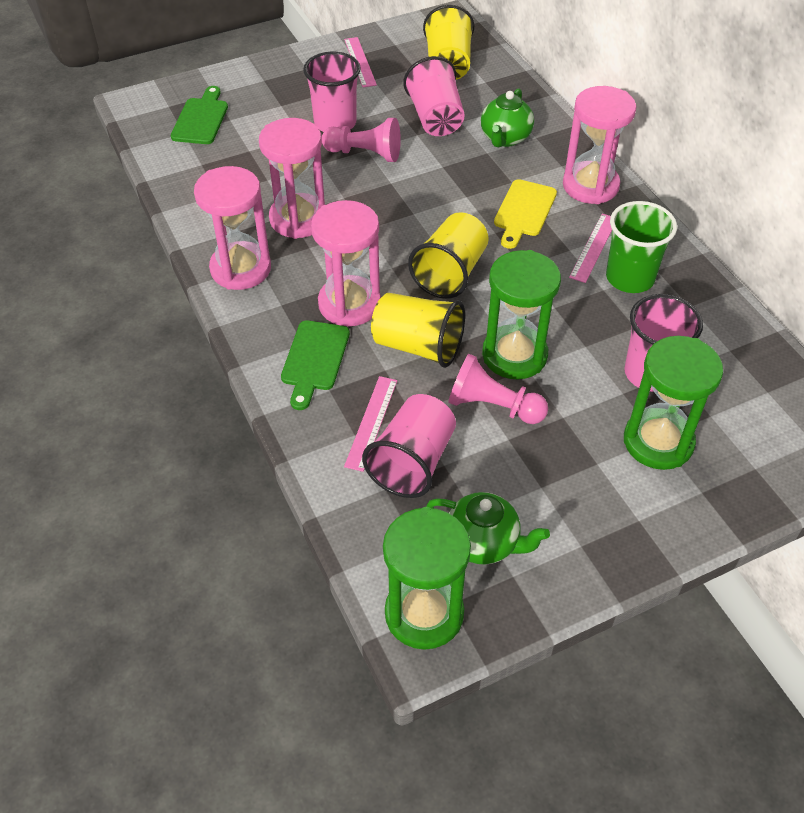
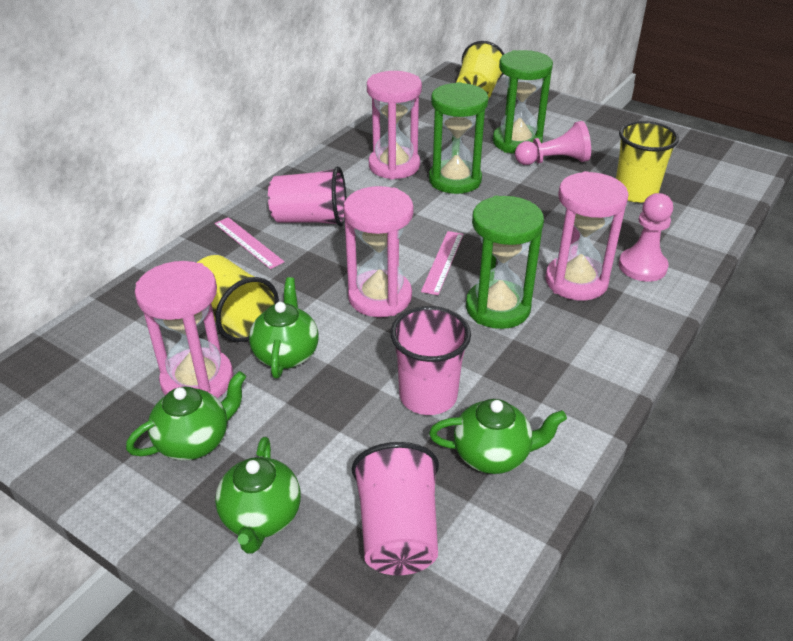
green cup: 1 -> 0
green cutting board: 2 -> 0
green teapot: 2 -> 4
pink cup: 4 -> 3
pink ruler: 3 -> 2
yellow cutting board: 1 -> 0

